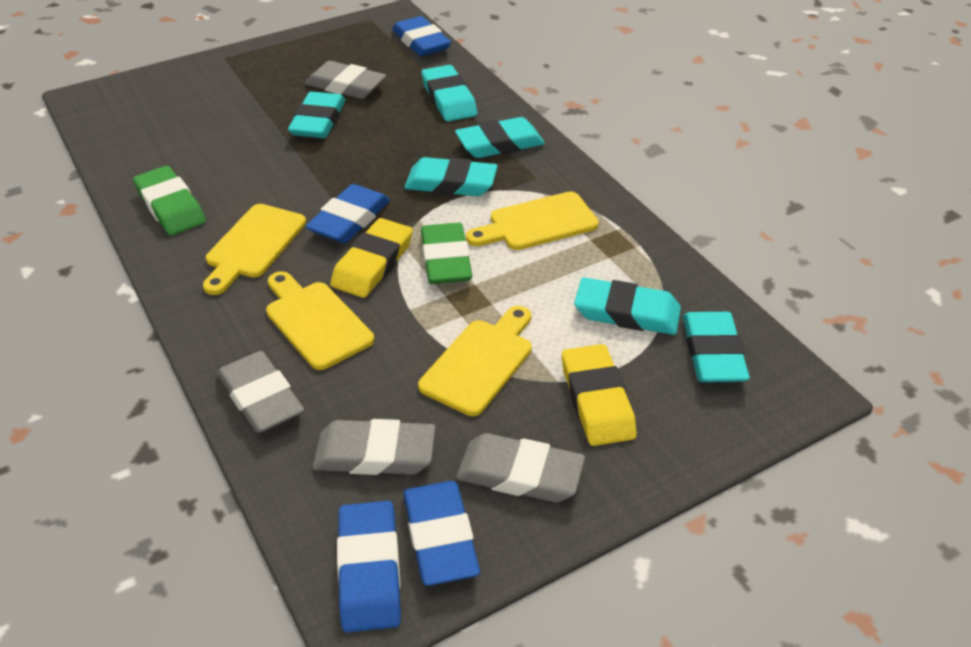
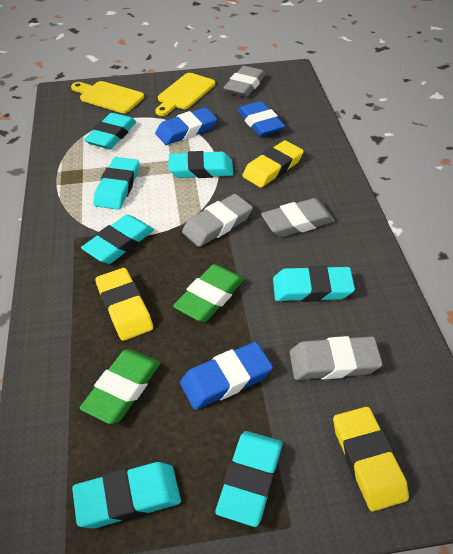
blue eraser: 4 -> 3
turquoise eraser: 6 -> 7
yellow cutting board: 4 -> 2
yellow eraser: 2 -> 3

